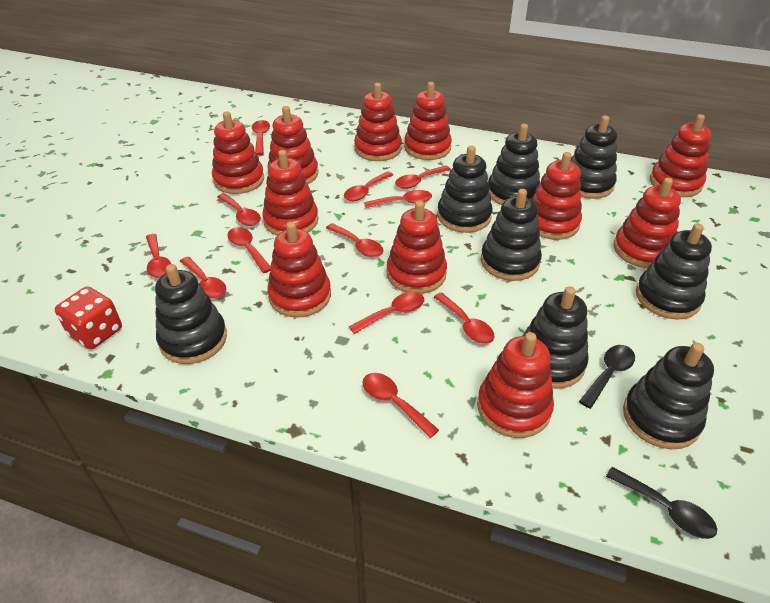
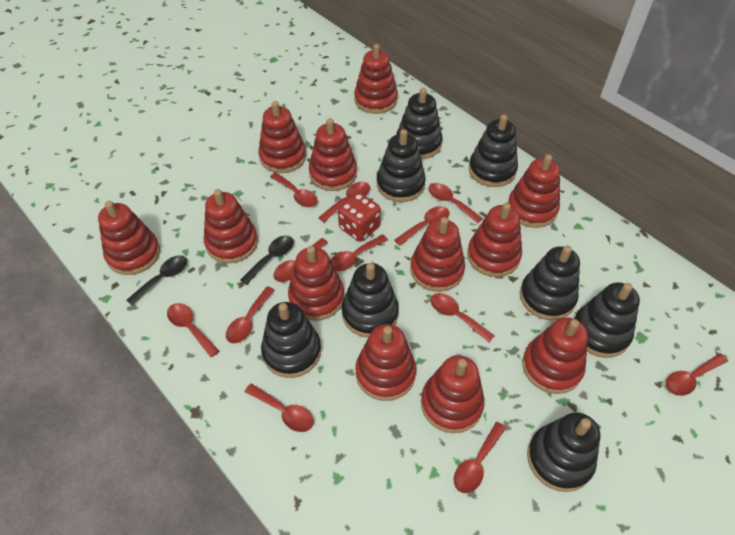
red stacking toy: 11 -> 12

